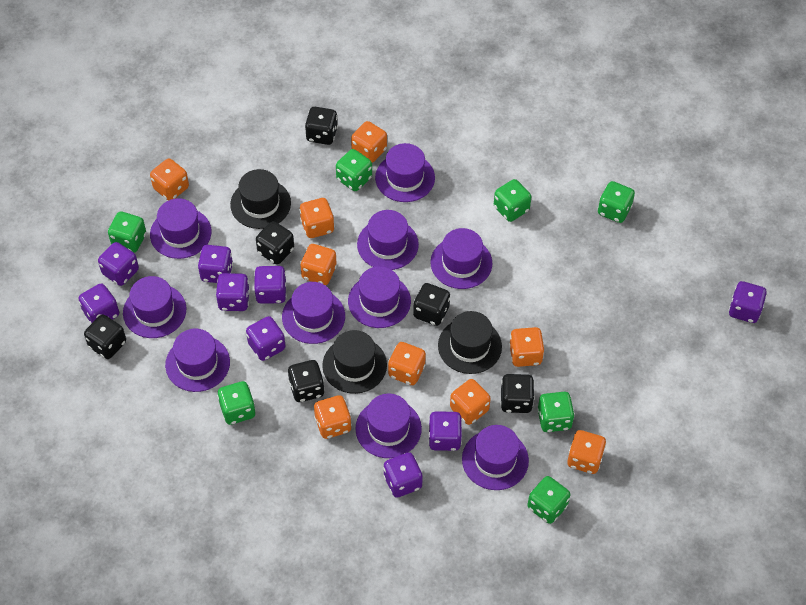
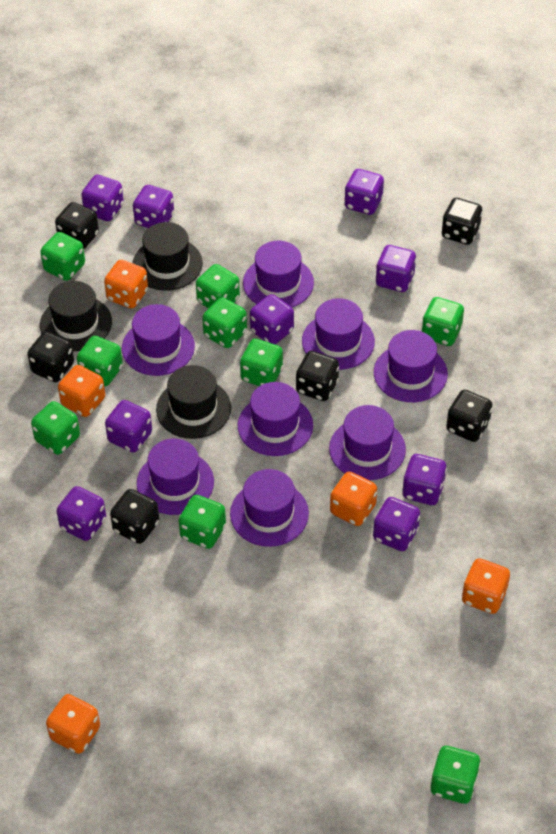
green dice: 7 -> 9
orange dice: 9 -> 5
purple hat: 10 -> 8

